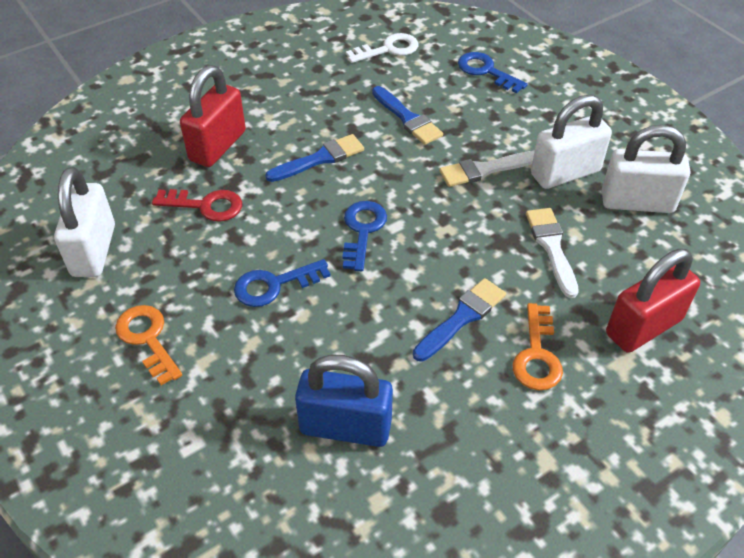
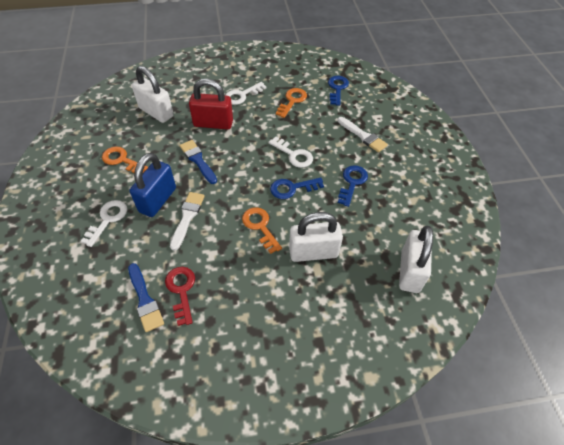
blue brush: 3 -> 2
orange key: 2 -> 3
red padlock: 2 -> 1
white key: 1 -> 3

